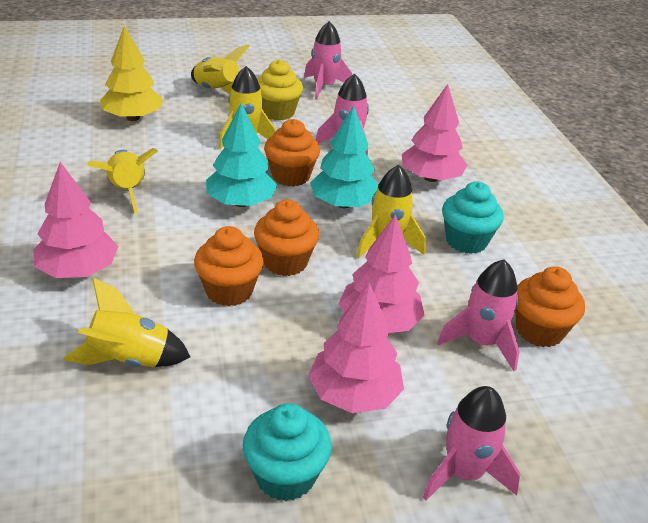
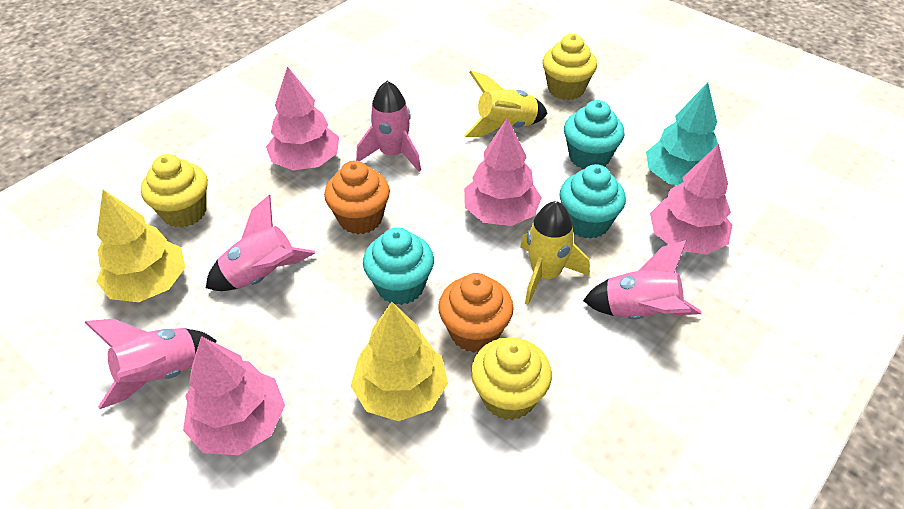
orange cupcake: 4 -> 2
turquoise cupcake: 2 -> 3
turquoise tree: 2 -> 1
yellow cupcake: 1 -> 3
yellow rocket: 5 -> 2
yellow tree: 1 -> 2

